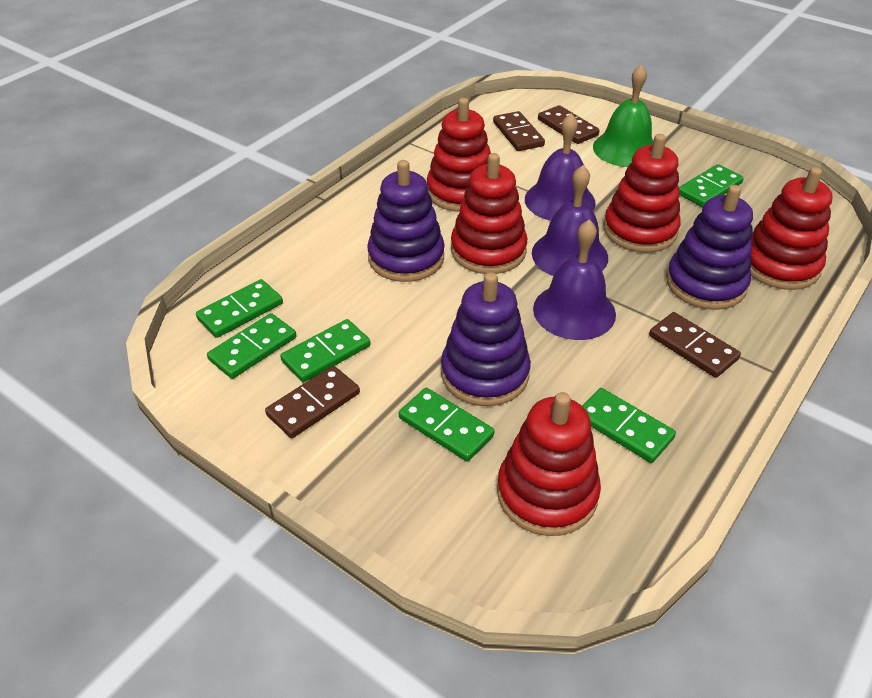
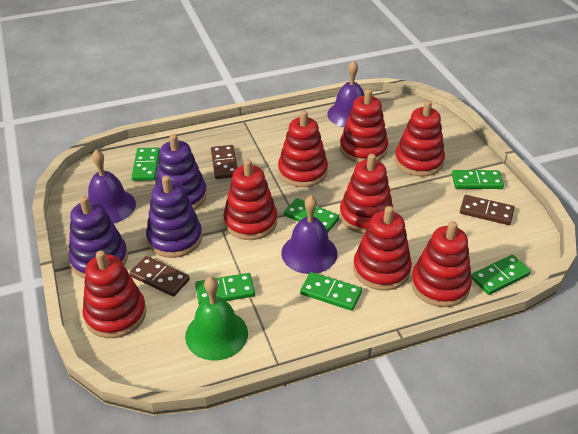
brown domino: 4 -> 3
red stacking toy: 5 -> 8

